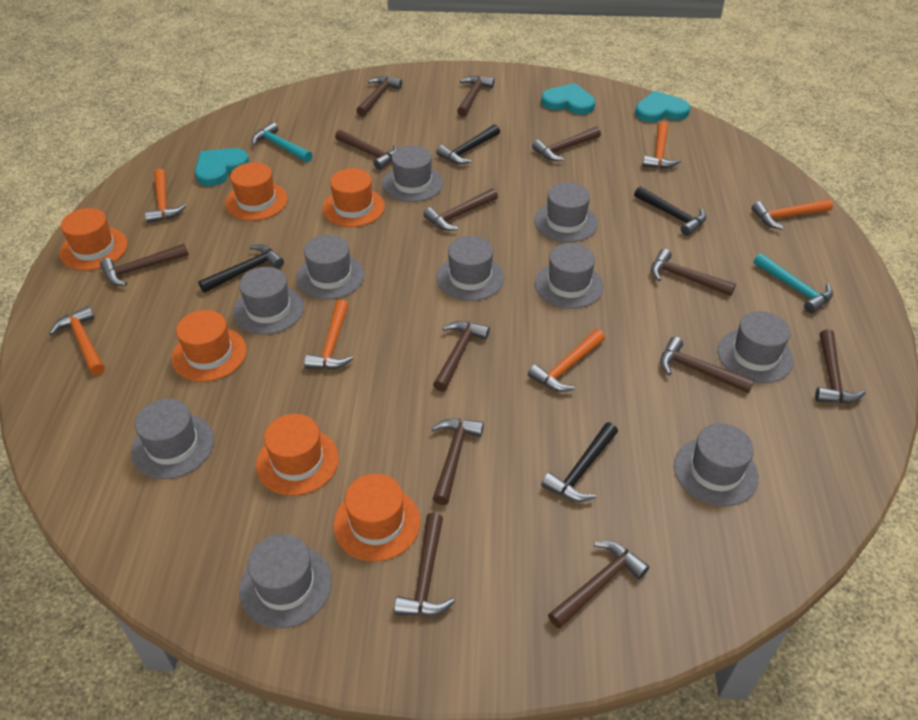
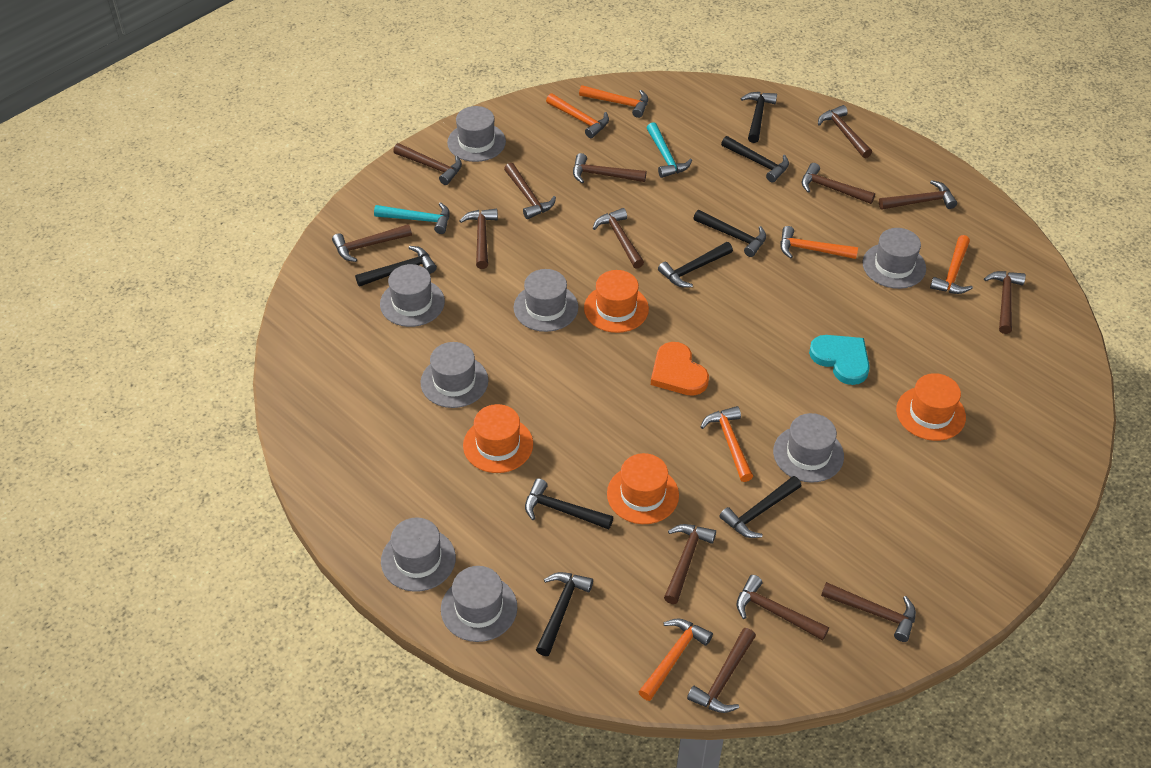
black hammer: 4 -> 8
brown hammer: 13 -> 14
grey hat: 10 -> 8
orange hat: 6 -> 4
orange heart: 0 -> 1
turquoise heart: 3 -> 1

